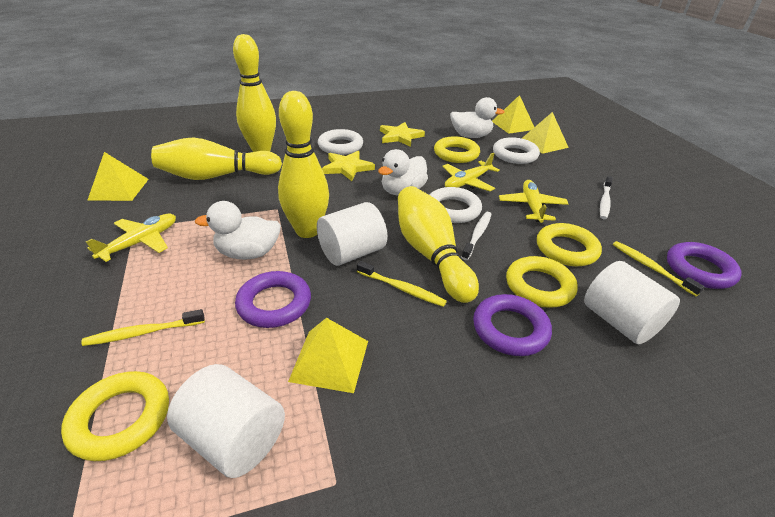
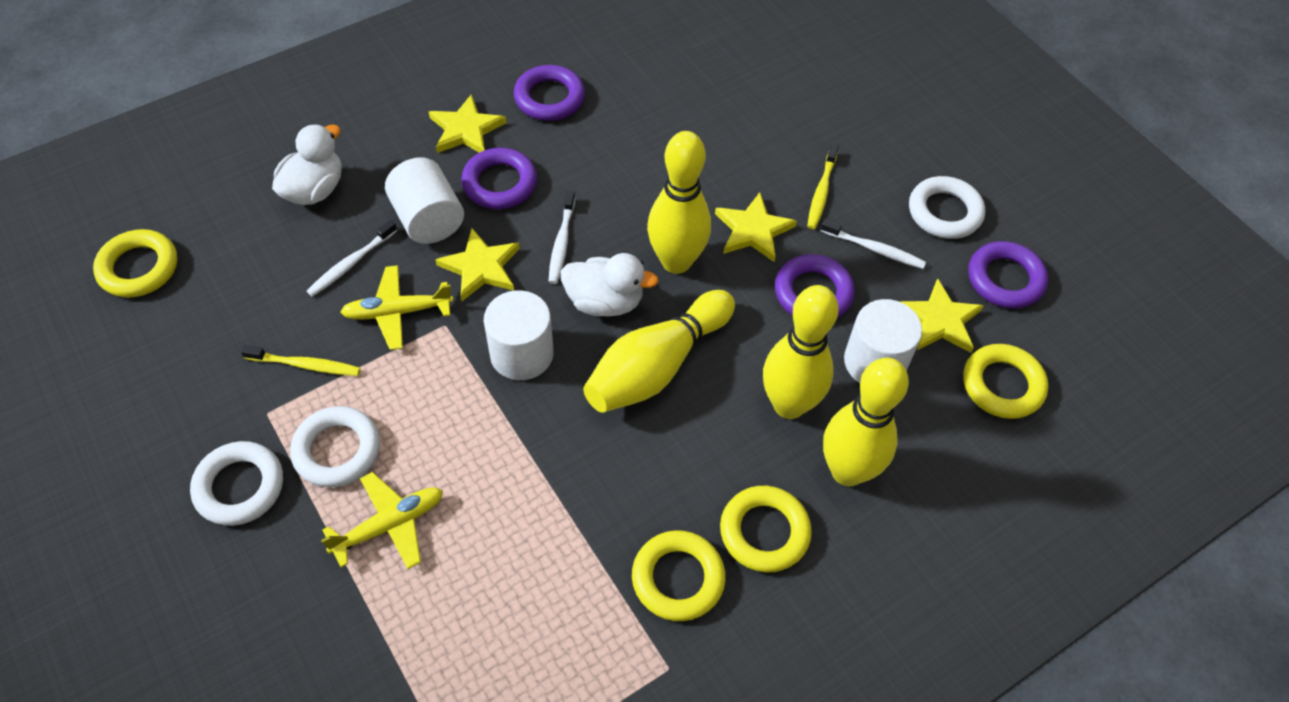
purple ring: 3 -> 4
white duck: 3 -> 2
white toothbrush: 2 -> 3
yellow plane: 3 -> 2
yellow pyramid: 4 -> 0
yellow star: 2 -> 4
yellow toothbrush: 3 -> 2

